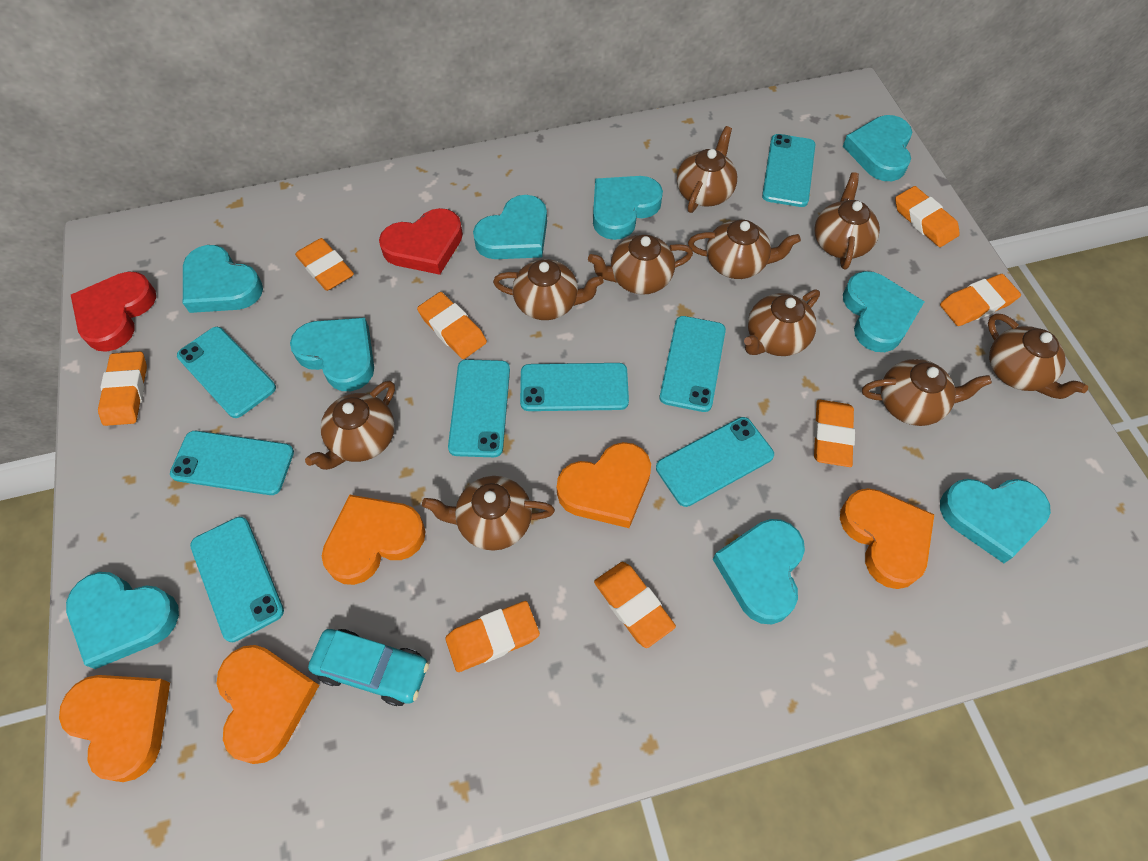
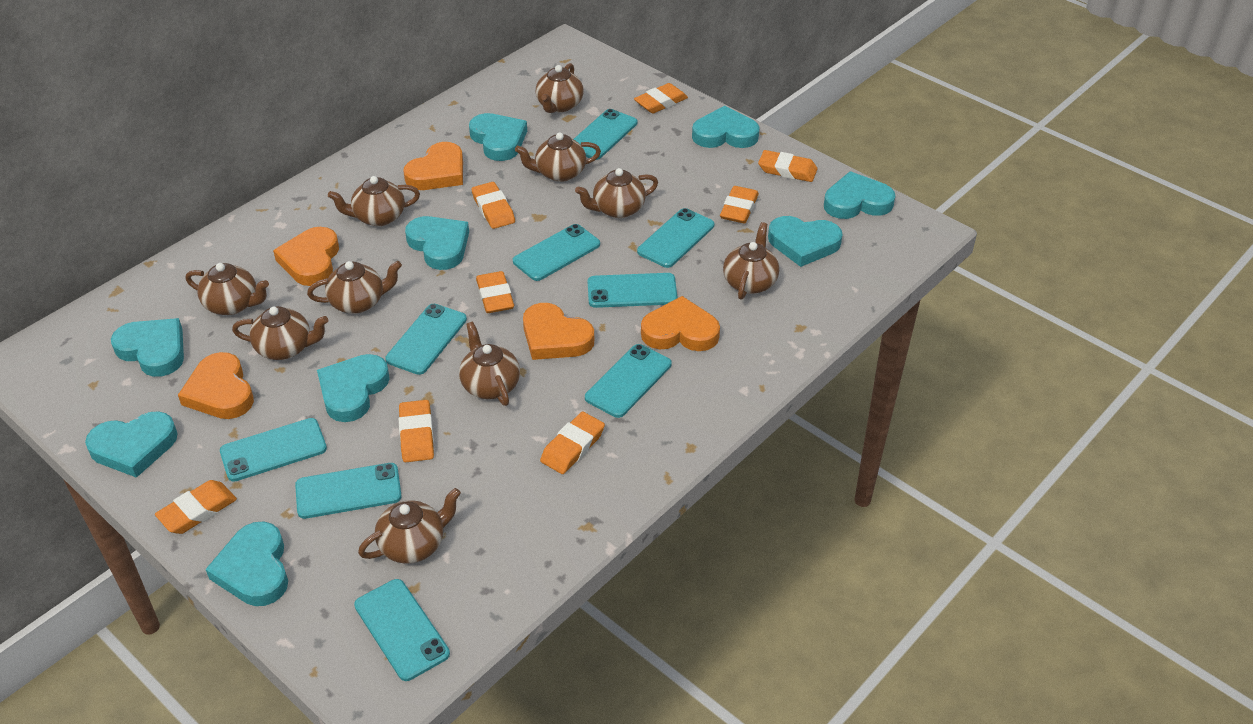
red heart: 2 -> 0
turquoise car: 1 -> 0
turquoise phone: 8 -> 9

